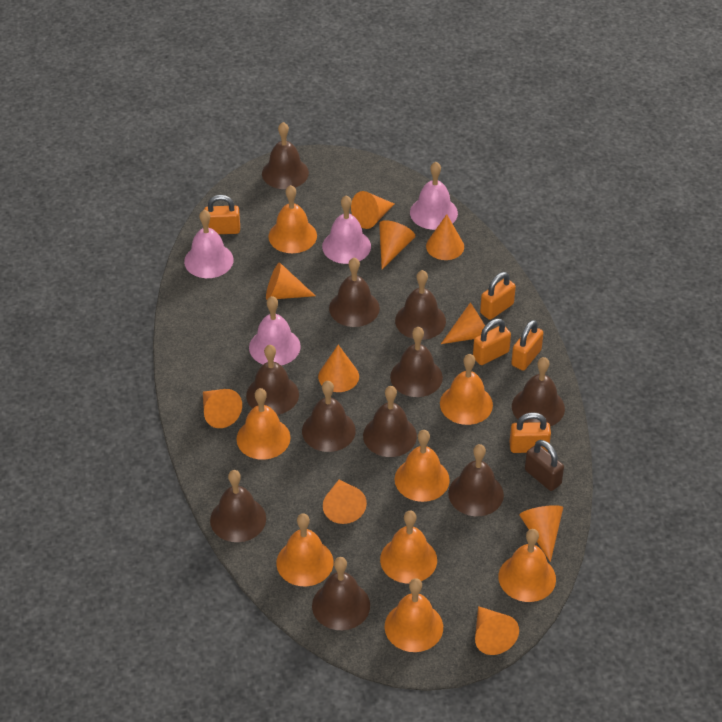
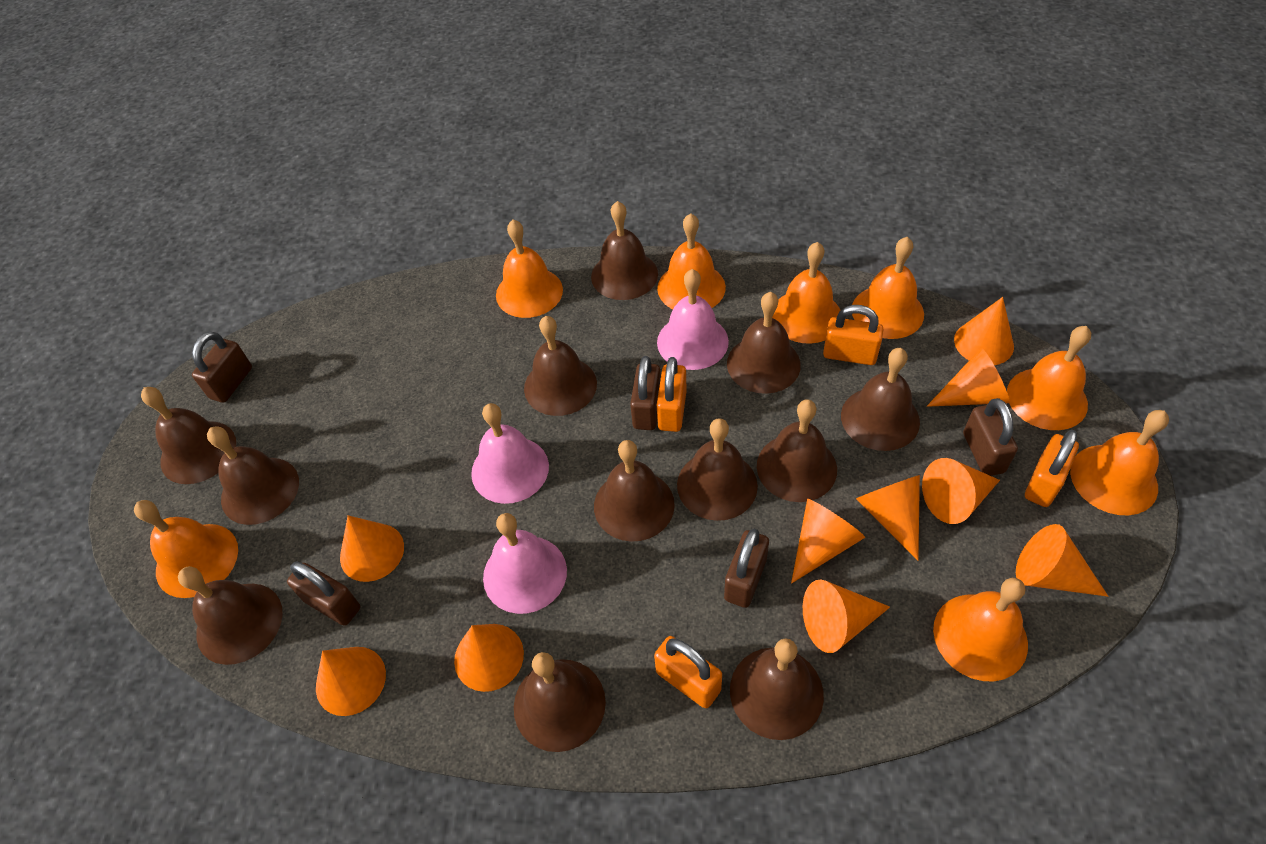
brown bell: 11 -> 12
brown padlock: 1 -> 5
orange padlock: 5 -> 4
pink bell: 4 -> 3

